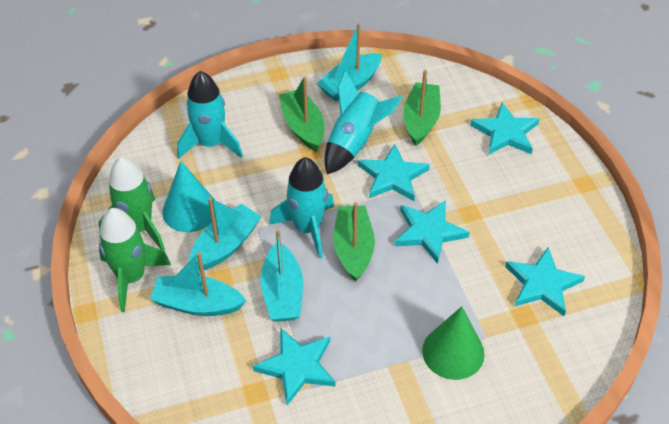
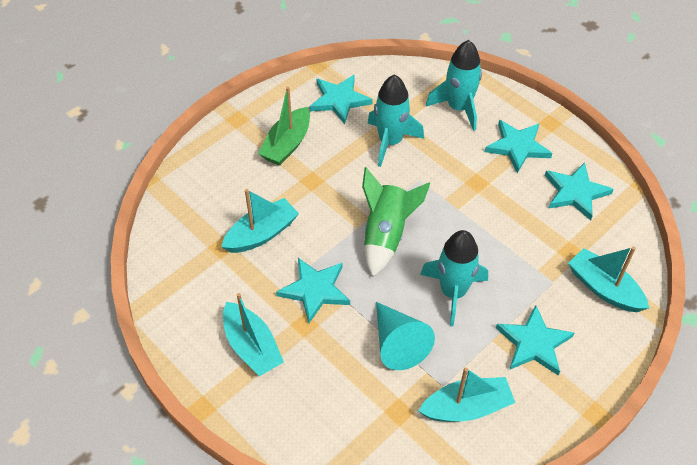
green boat: 3 -> 1
green cone: 1 -> 0
green rocket: 2 -> 1

